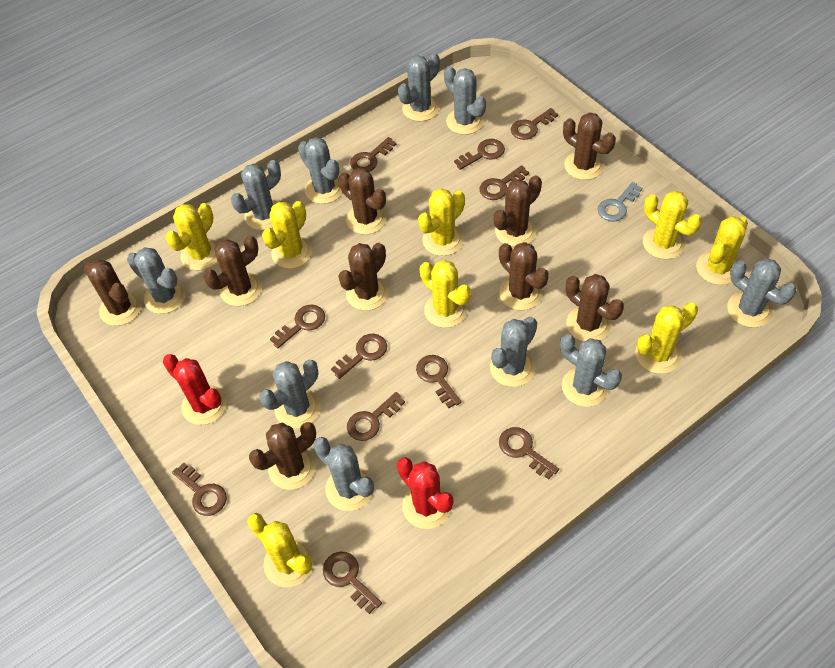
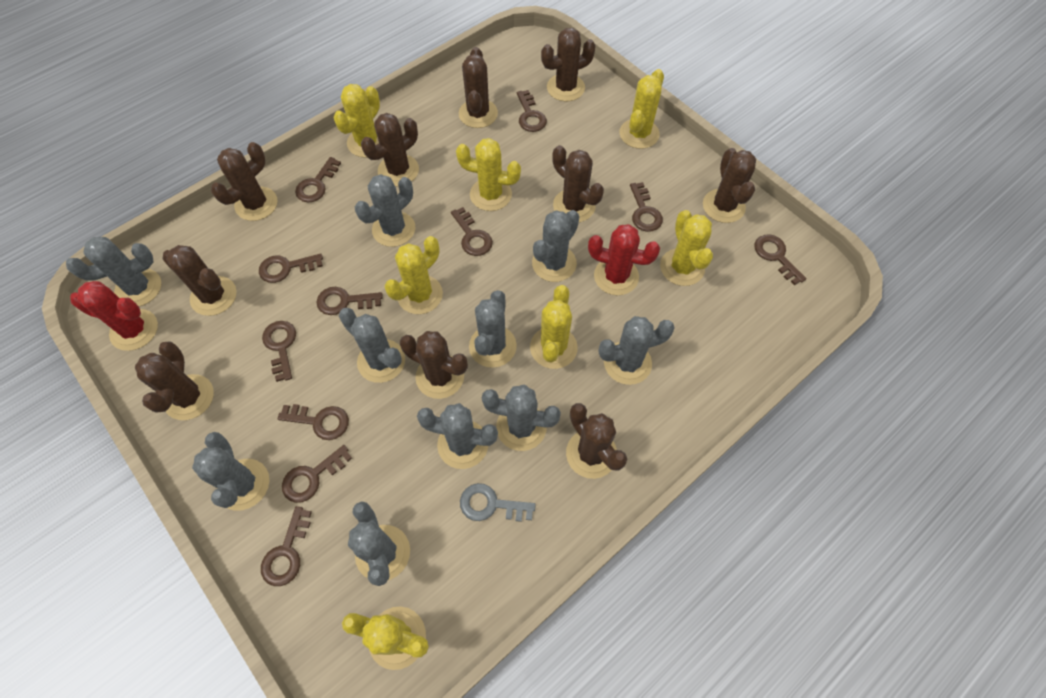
brown cactus: 9 -> 10
yellow cactus: 8 -> 7

